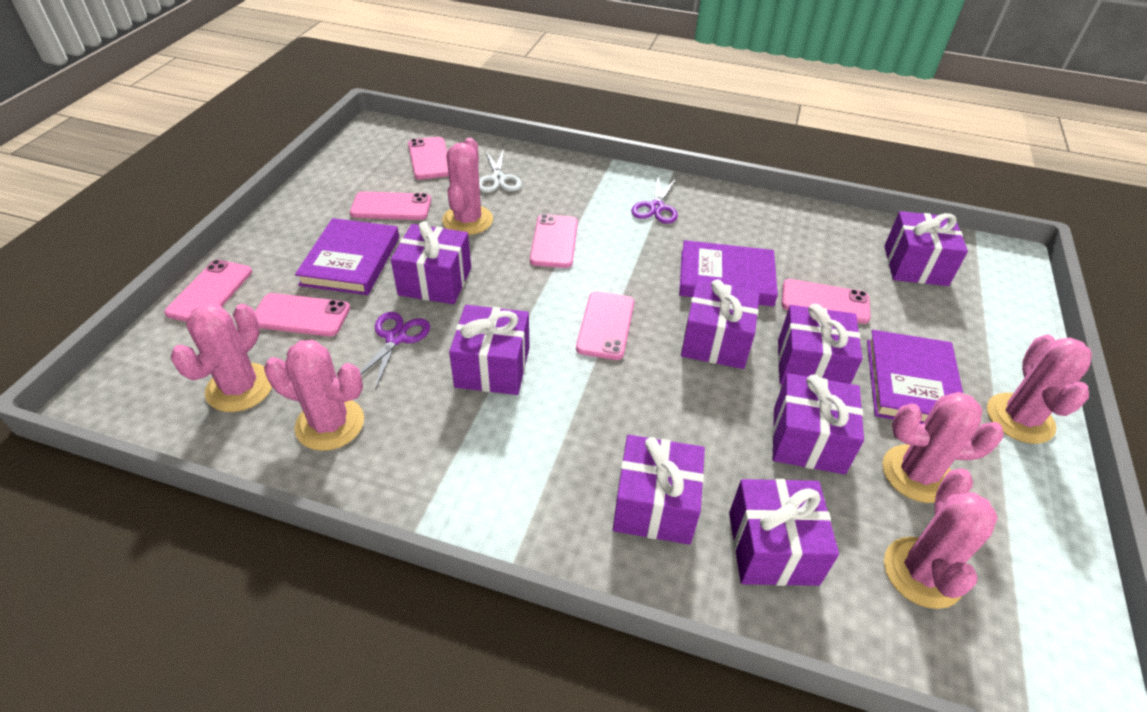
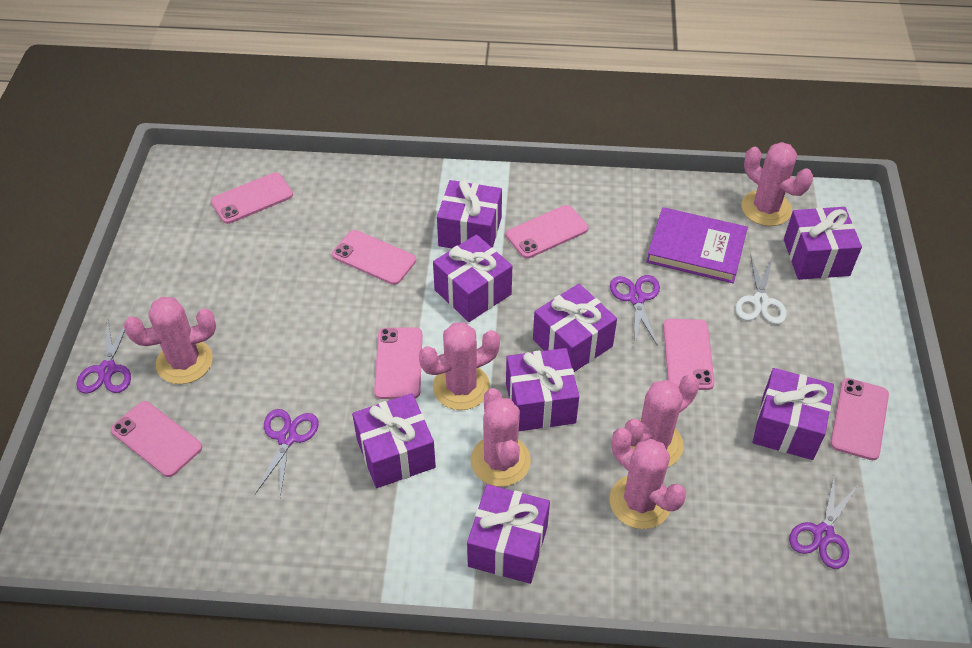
purple book: 3 -> 1
purple scissors: 2 -> 4

